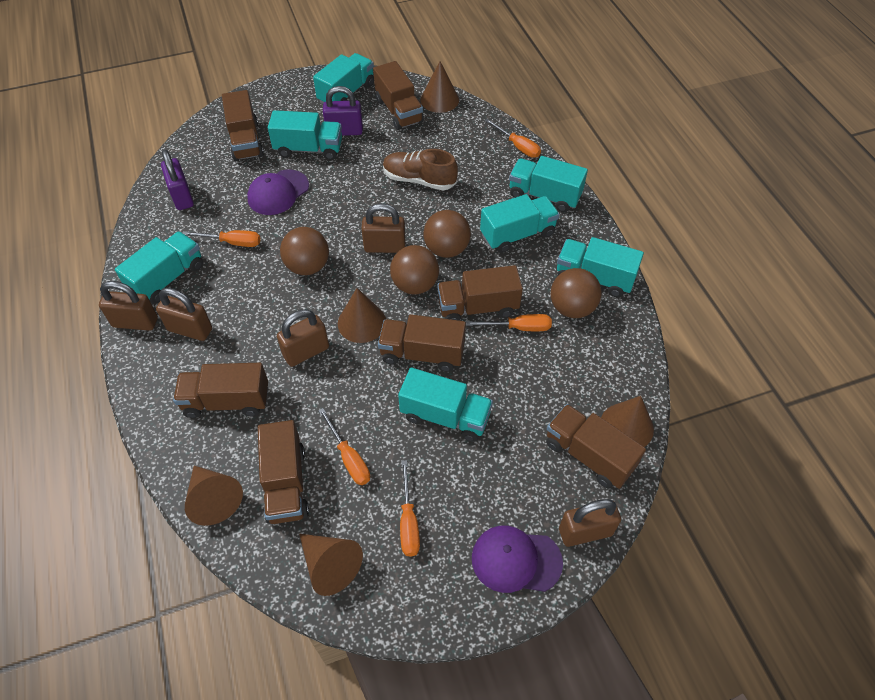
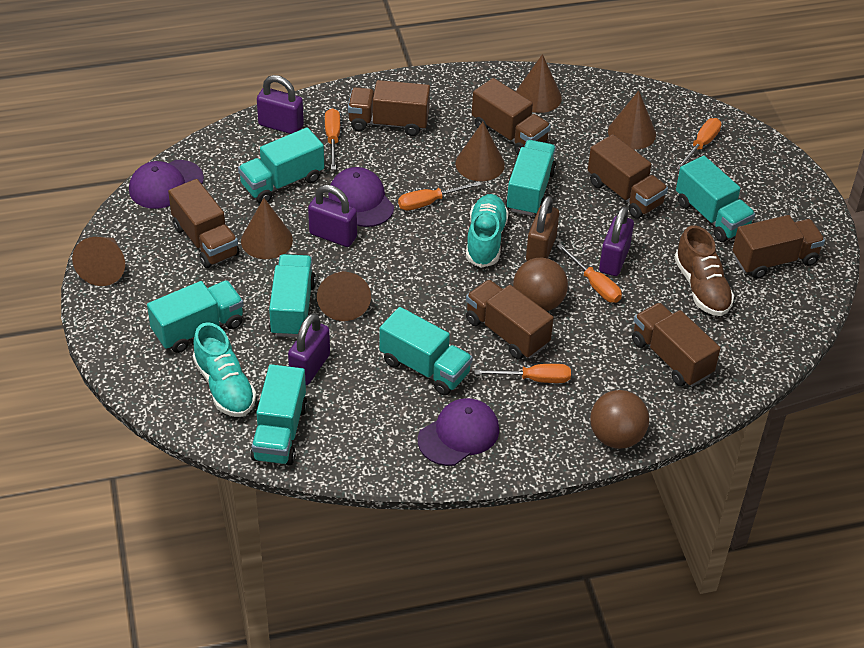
brown ball: 4 -> 2
brown cone: 5 -> 6
brown padlock: 5 -> 1
purple cap: 2 -> 3
purple padlock: 2 -> 4
turquoise shoe: 0 -> 2

